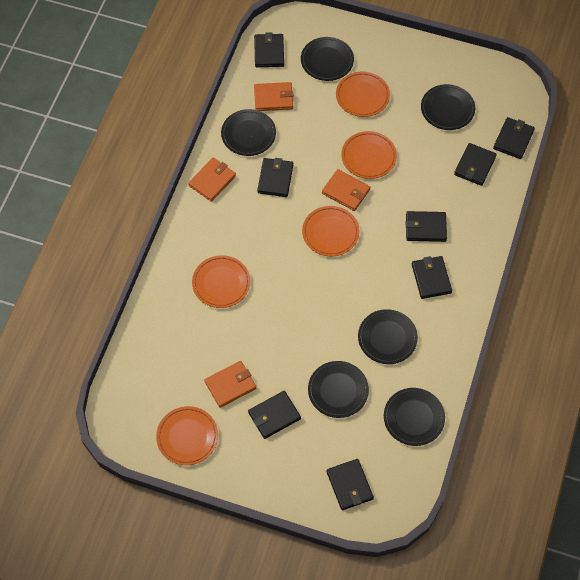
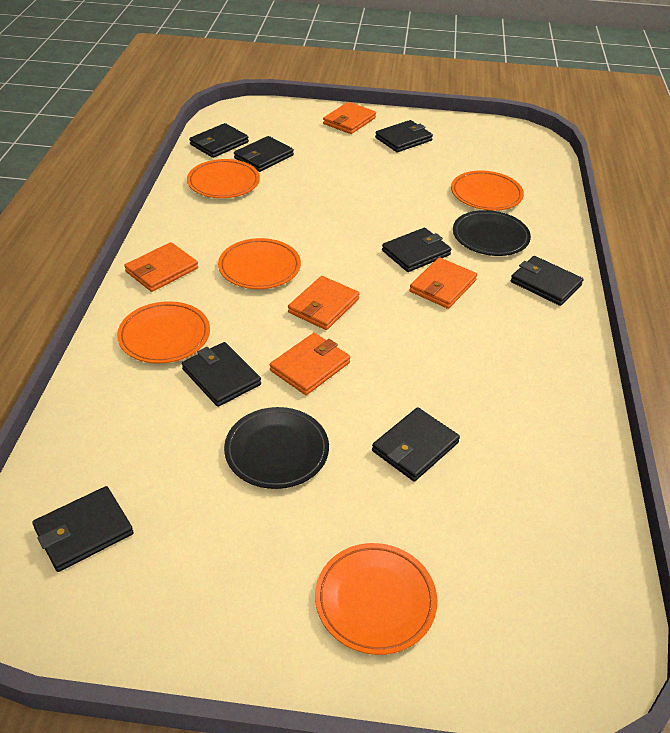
black plate: 6 -> 2
orange wallet: 4 -> 5

